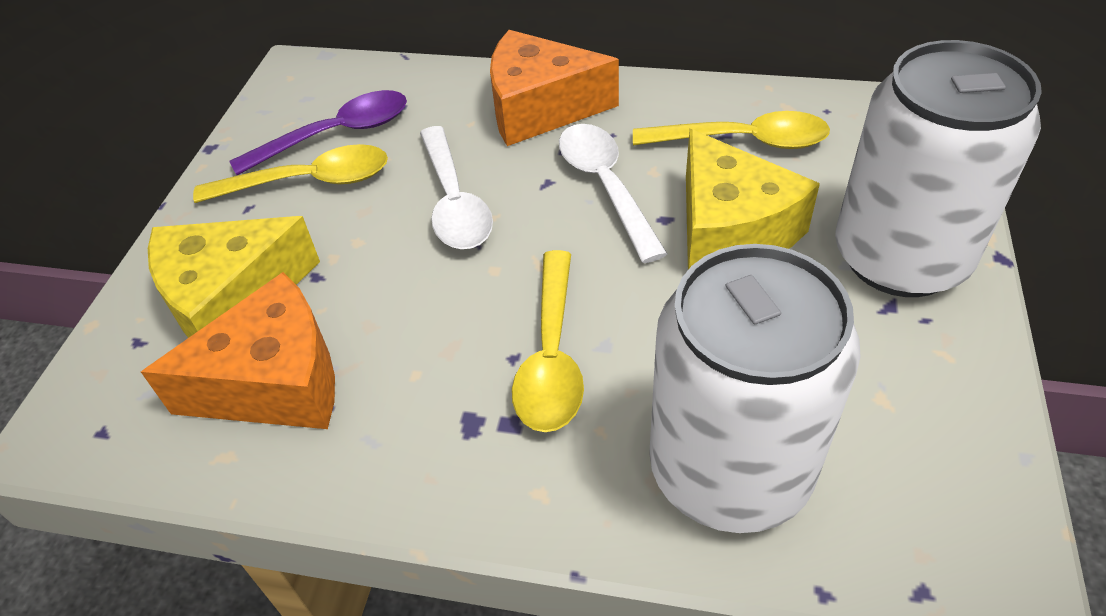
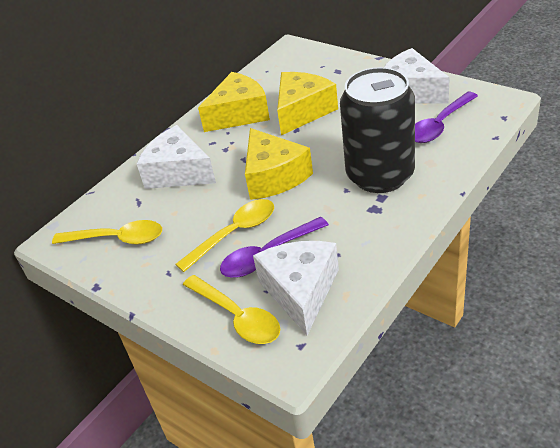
black can: 0 -> 1
orange cheese: 2 -> 0
purple spoon: 1 -> 2
white can: 2 -> 0
white cheese: 0 -> 3
white spoon: 2 -> 0
yellow cheese: 2 -> 3

